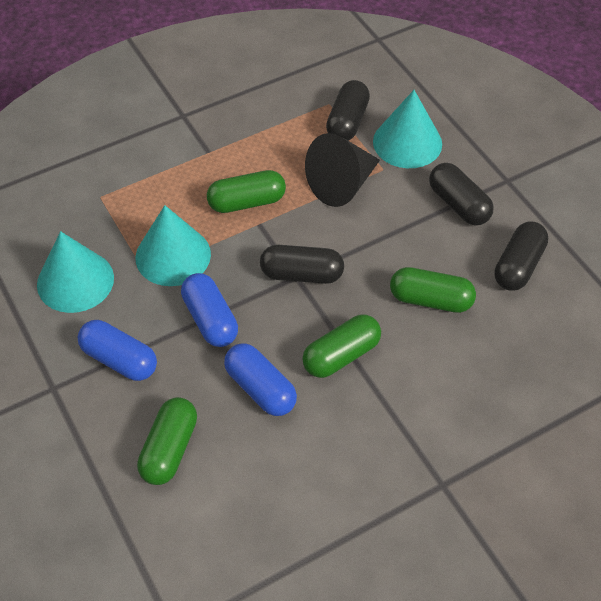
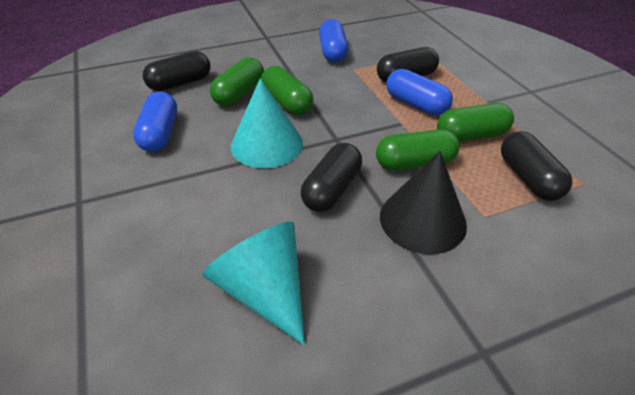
turquoise cone: 3 -> 2

